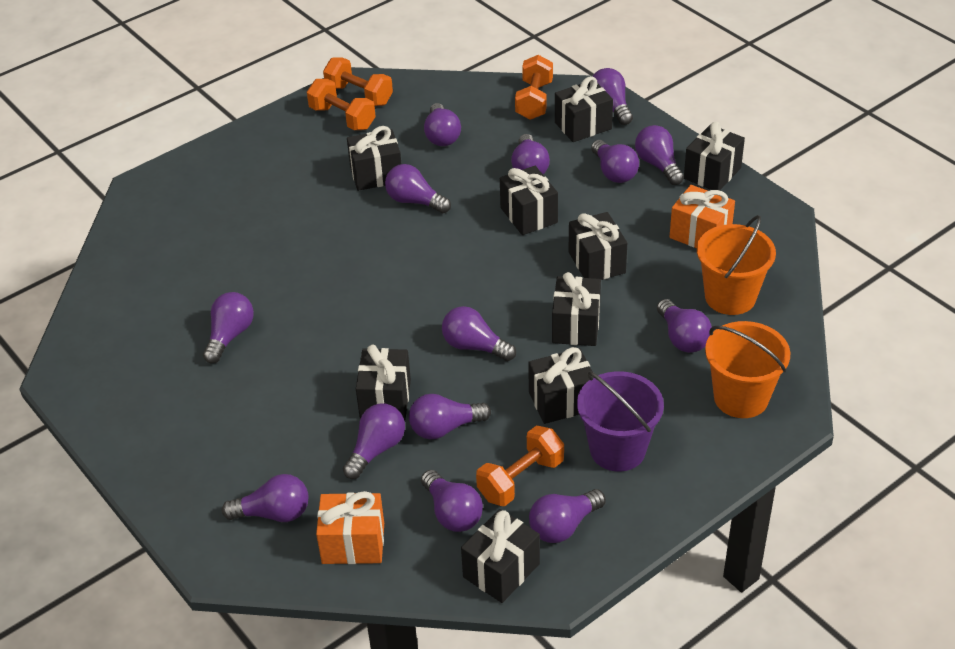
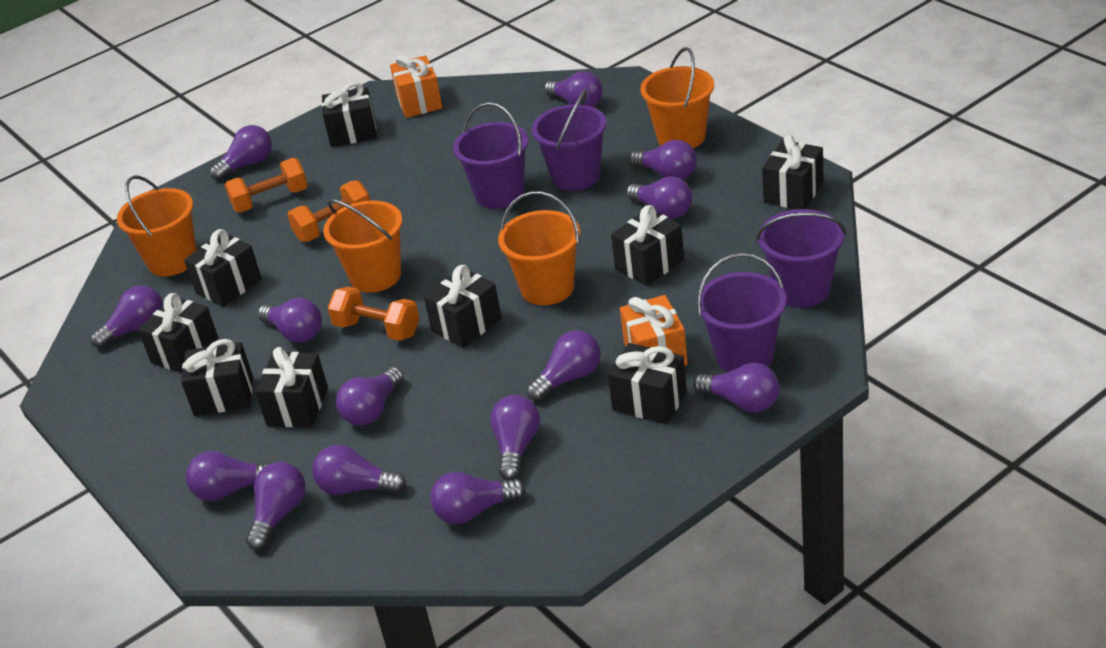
orange bucket: 2 -> 4
orange dumbbell: 4 -> 3
purple bucket: 1 -> 4

